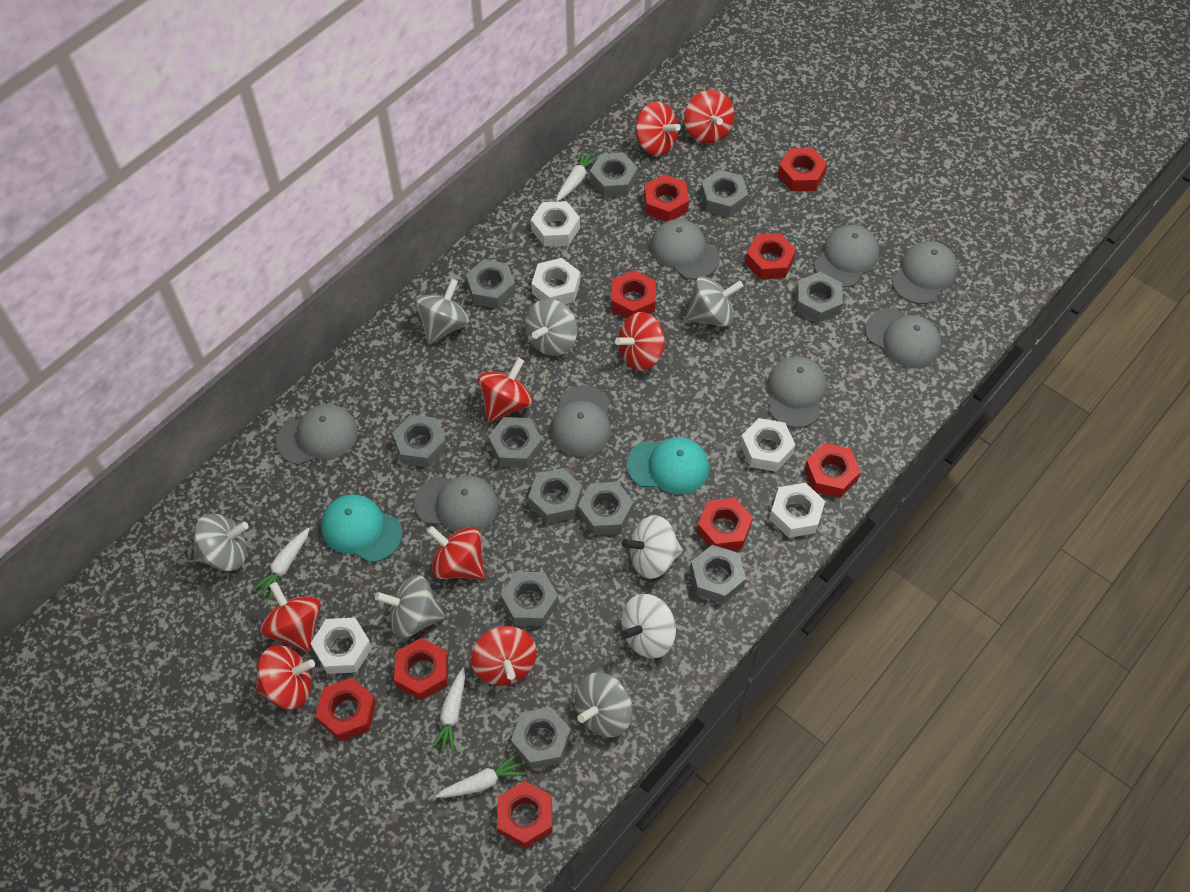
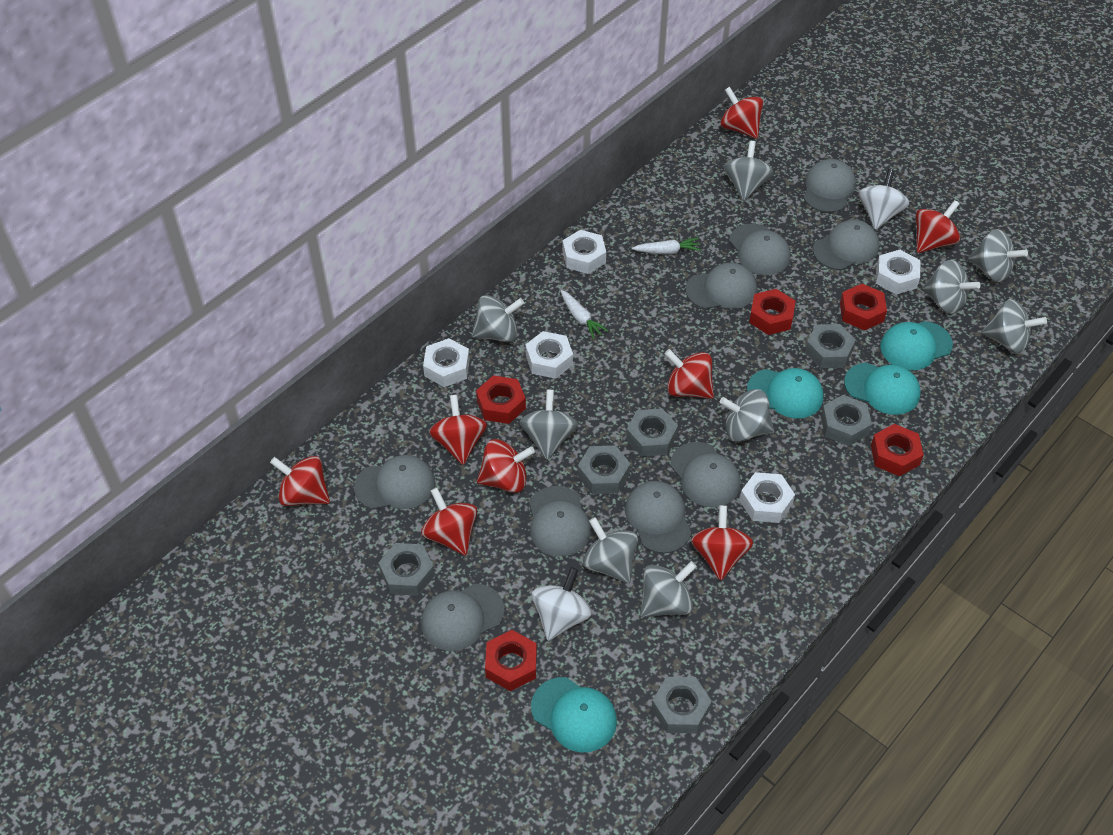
grey cap: 8 -> 9
grey nut: 11 -> 6
grey spinning top: 6 -> 9
red nut: 9 -> 5
turquoise cap: 2 -> 4
white carrot: 4 -> 2

